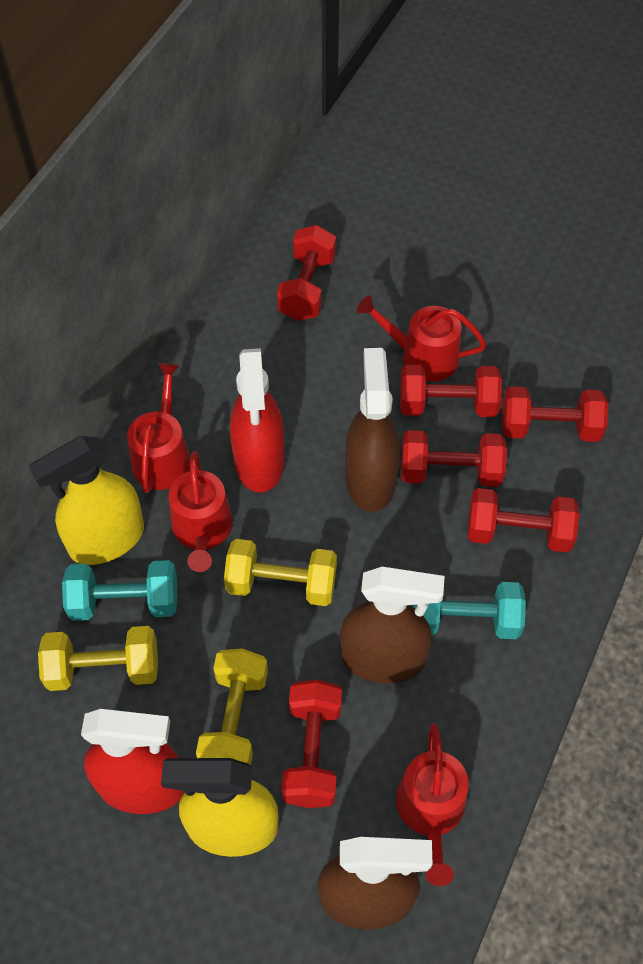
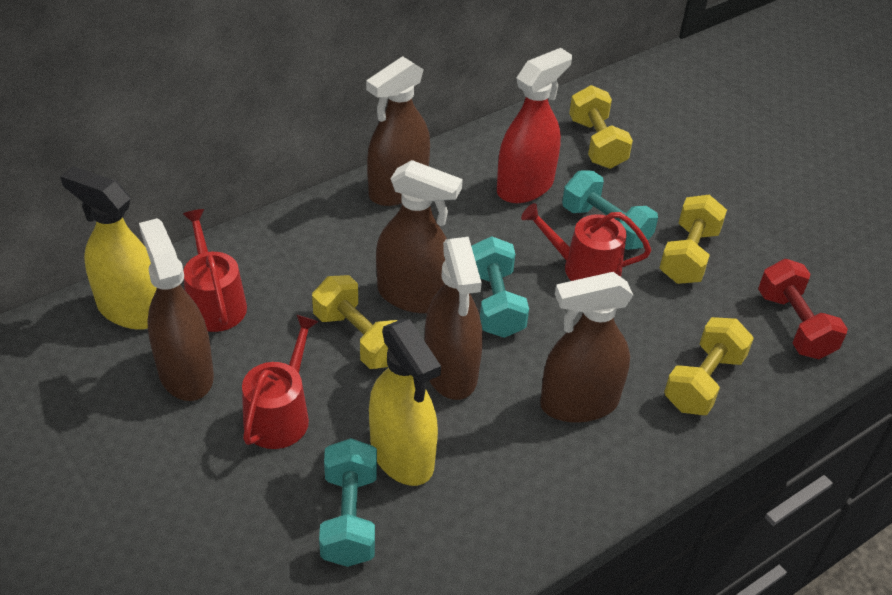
brown spray bottle: 3 -> 5
red dumbbell: 6 -> 1
red spray bottle: 2 -> 1
red watering can: 4 -> 3
turquoise dumbbell: 2 -> 3
yellow dumbbell: 3 -> 4

